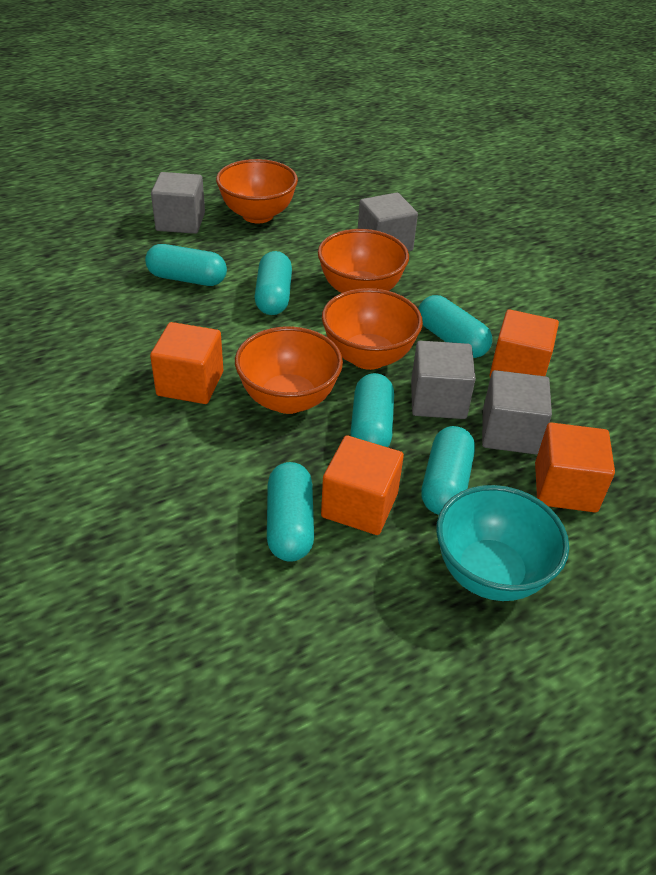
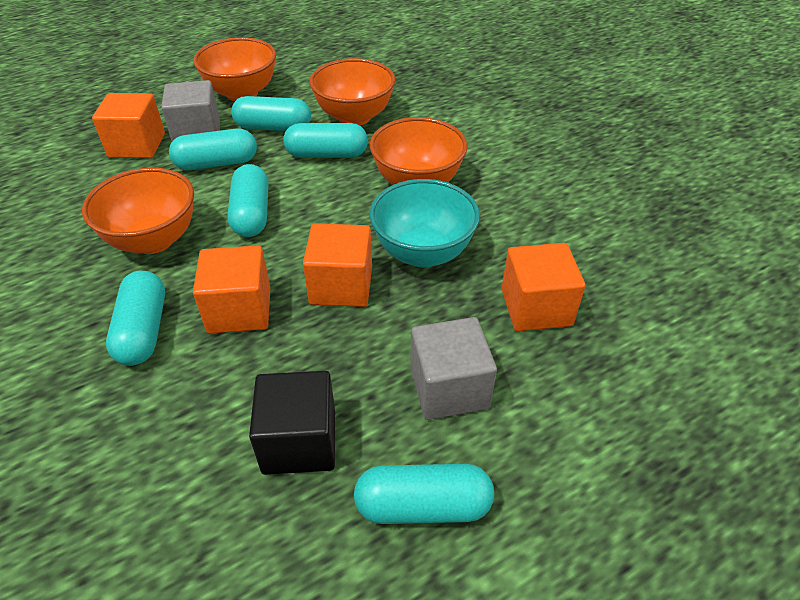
black cube: 0 -> 1
grey cube: 4 -> 2

